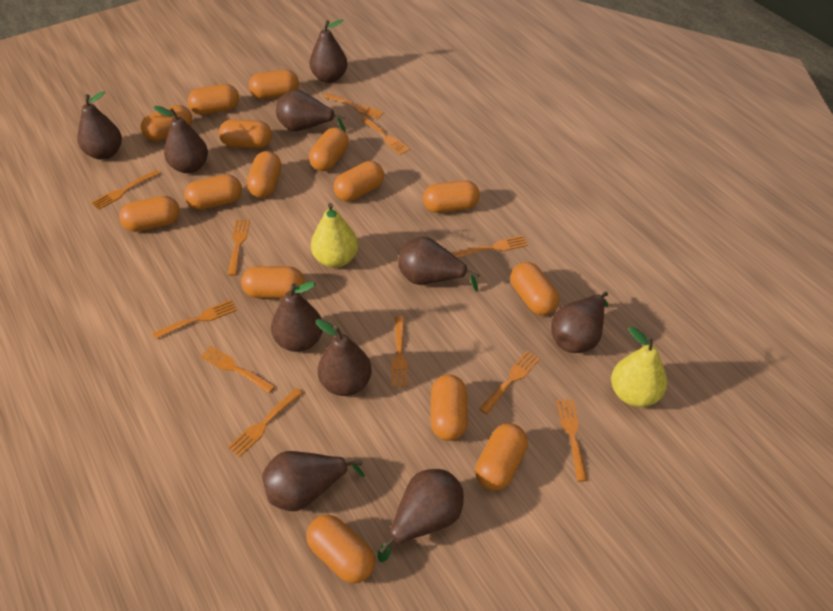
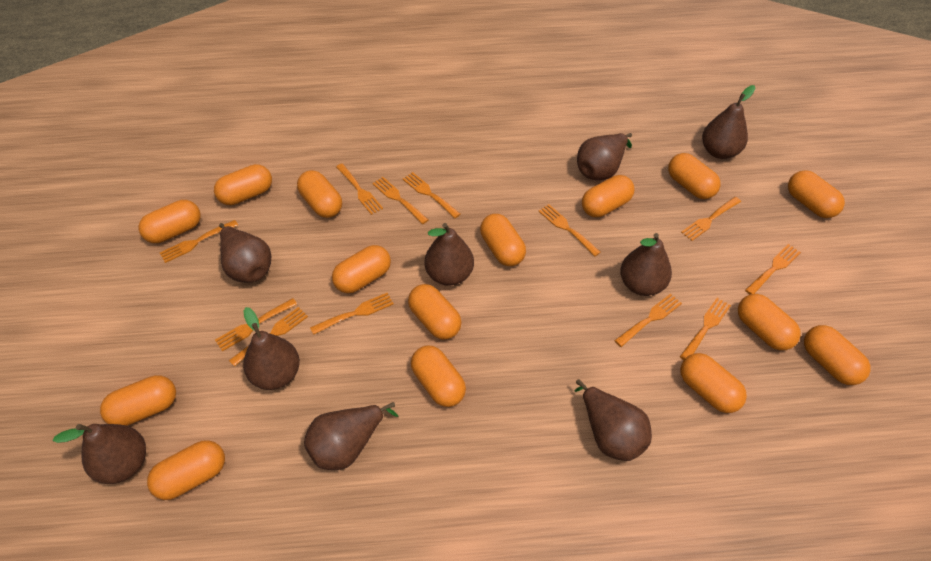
brown pear: 10 -> 9
orange fork: 11 -> 12
yellow pear: 2 -> 0

